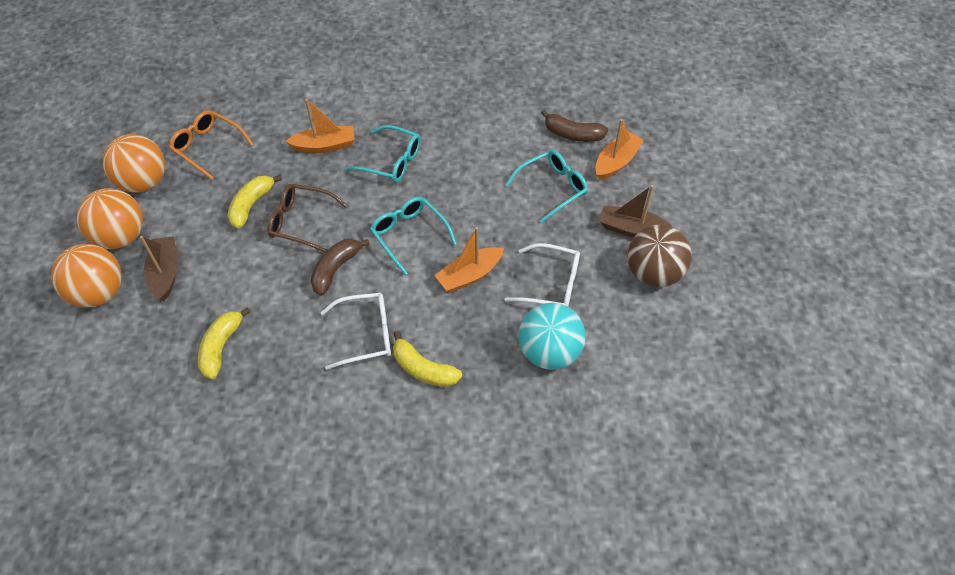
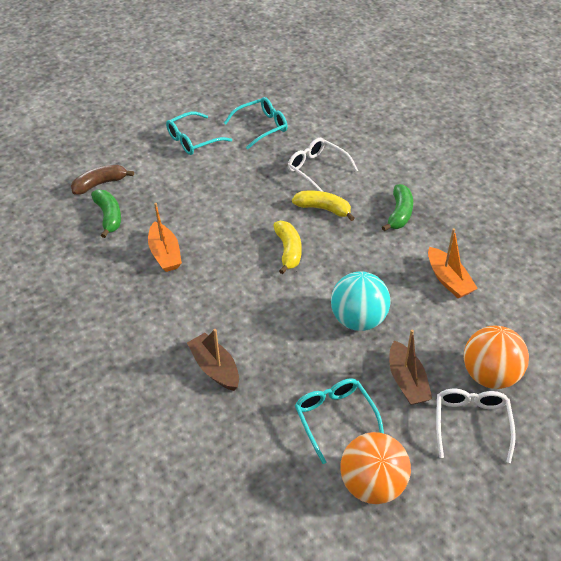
brown ball: 1 -> 0
brown banana: 2 -> 1
brown glasses: 1 -> 0
green banana: 0 -> 2
orange ball: 3 -> 2
orange boat: 3 -> 2
orange glasses: 1 -> 0
yellow banana: 3 -> 2

